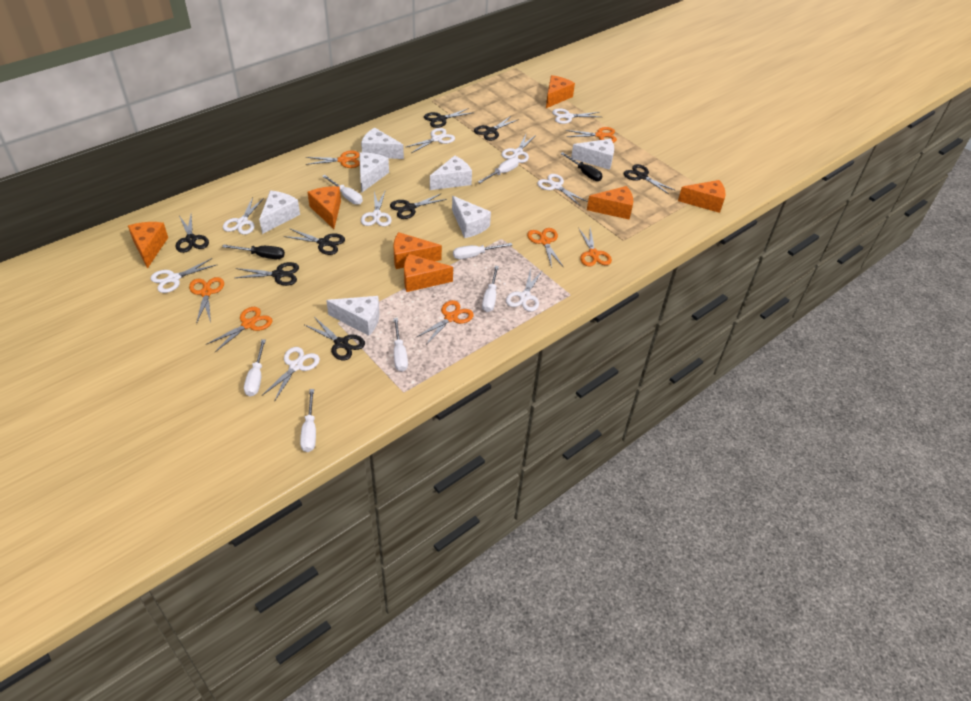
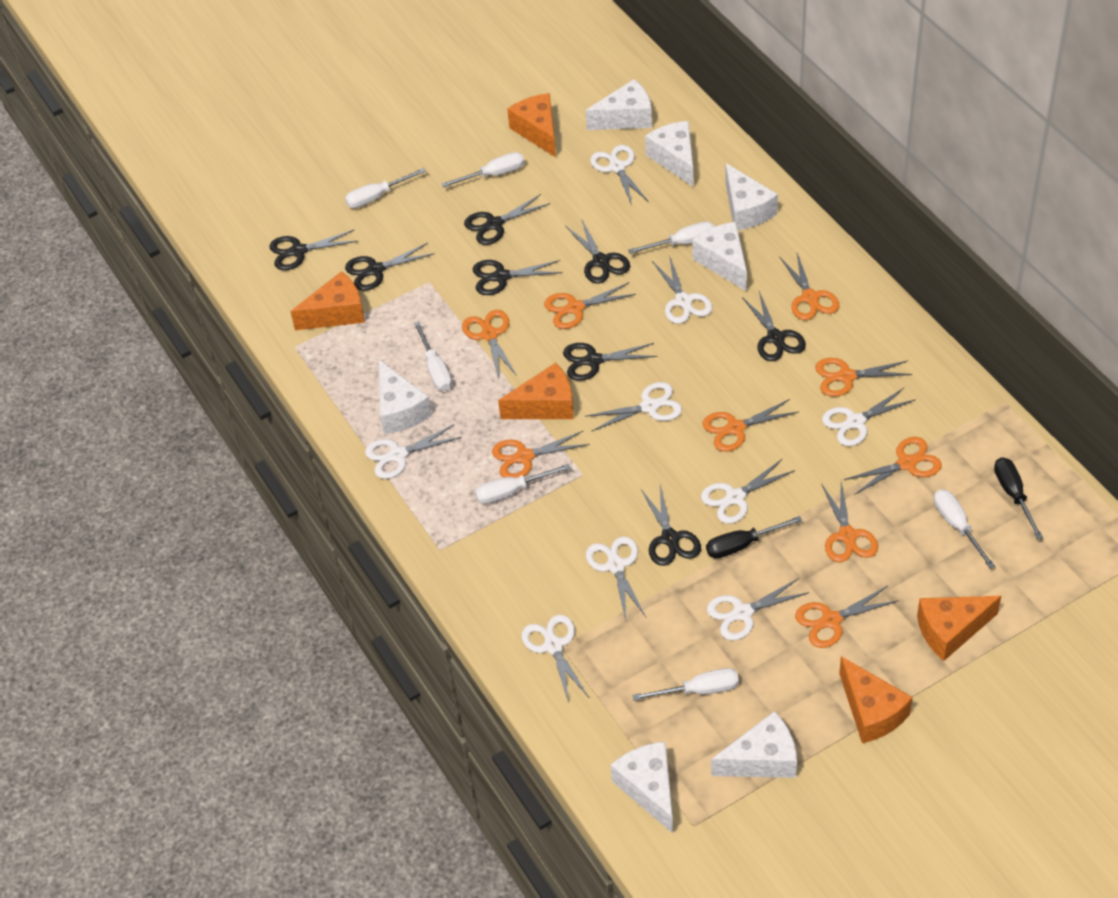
orange cheese: 7 -> 5
orange scissors: 7 -> 9

